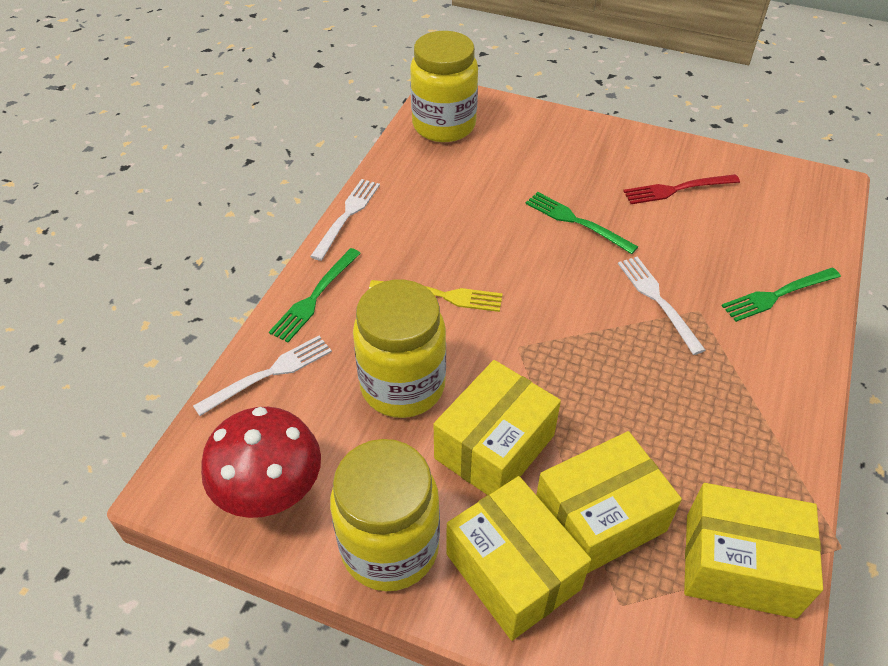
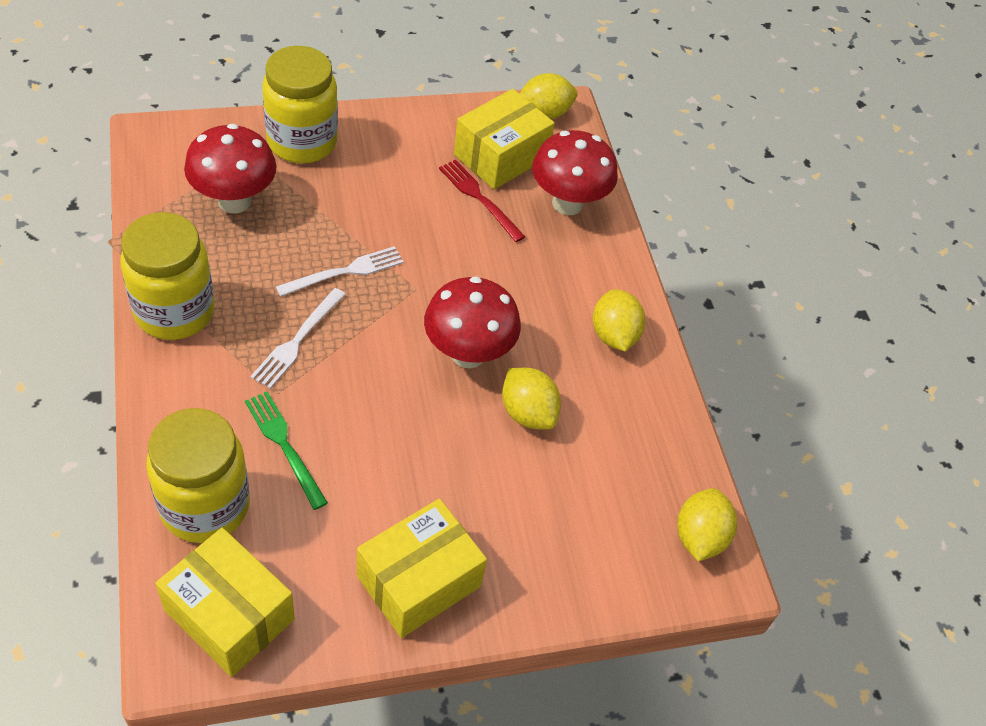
green fork: 3 -> 1
red mushroom: 1 -> 3
white fork: 3 -> 2
yellow box: 4 -> 3
yellow fork: 1 -> 0
yellow lemon: 0 -> 4

